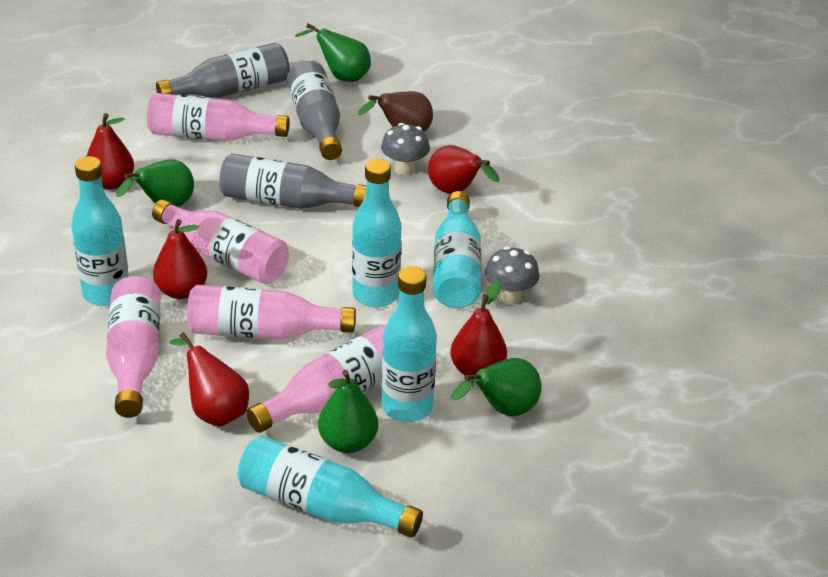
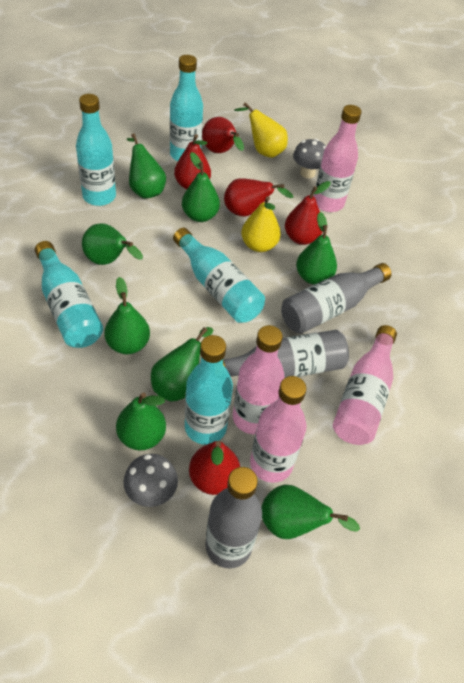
brown pear: 1 -> 0
green pear: 4 -> 8
pink bottle: 5 -> 4
yellow pear: 0 -> 2

